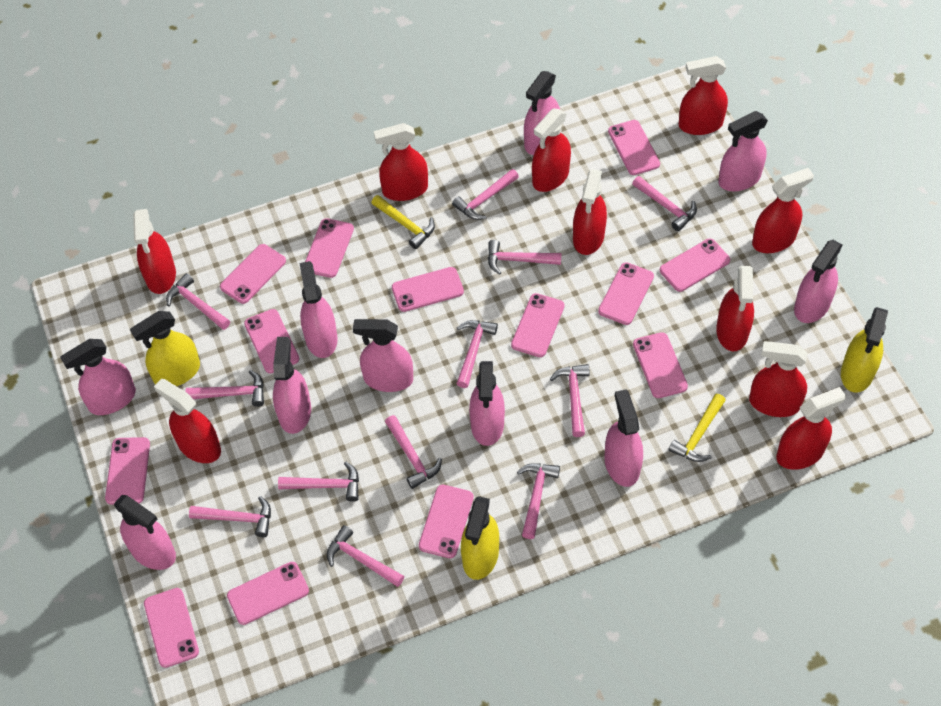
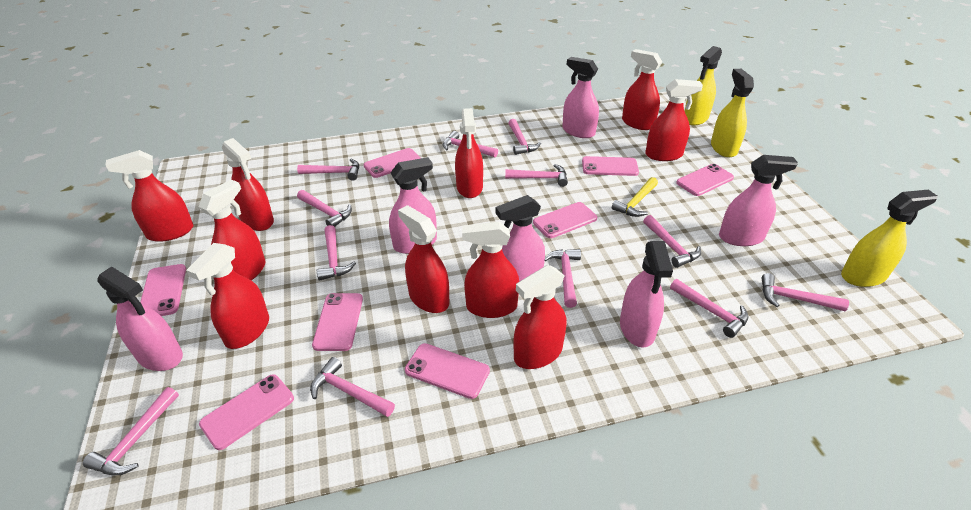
pink phone: 13 -> 8
pink spray bottle: 10 -> 6
yellow hammer: 2 -> 1

